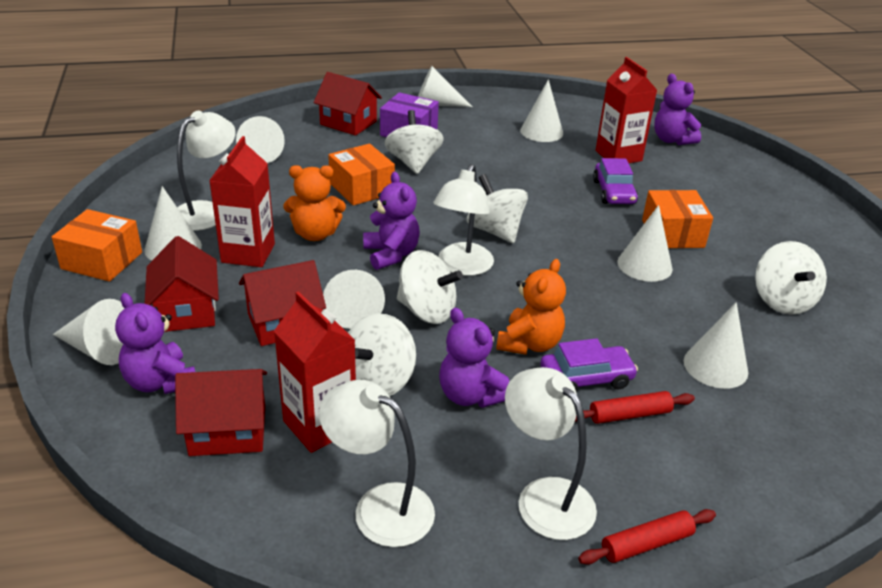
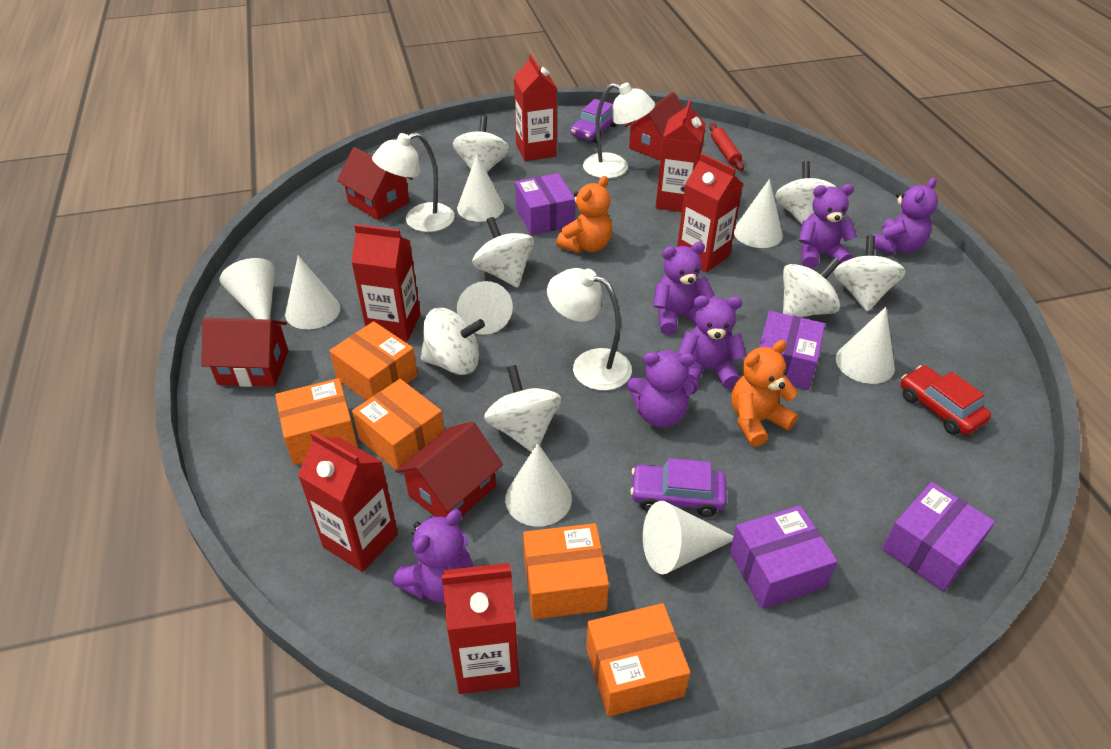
orange box: 3 -> 5
purple box: 1 -> 4
purple teddy bear: 4 -> 6
red car: 0 -> 1
red carton: 3 -> 6
red rolling pin: 2 -> 1
white lamp: 4 -> 3
white spinning top: 5 -> 7

